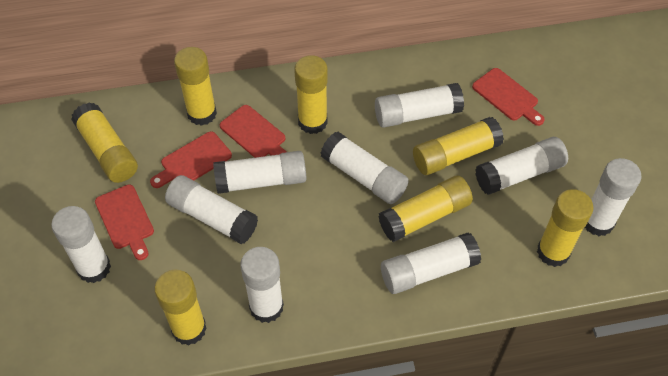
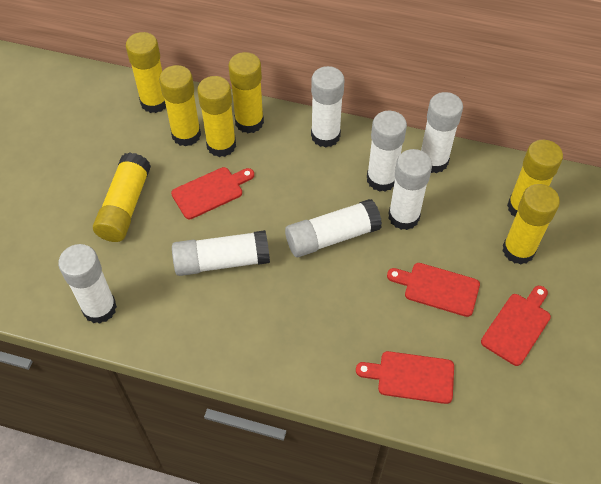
white glue stick: 9 -> 7

